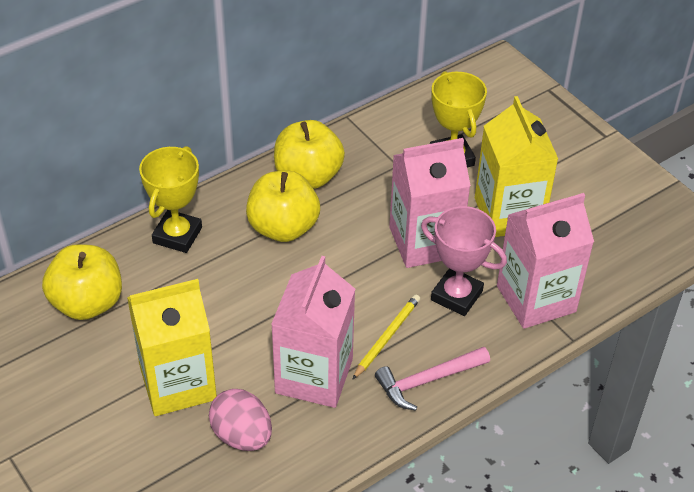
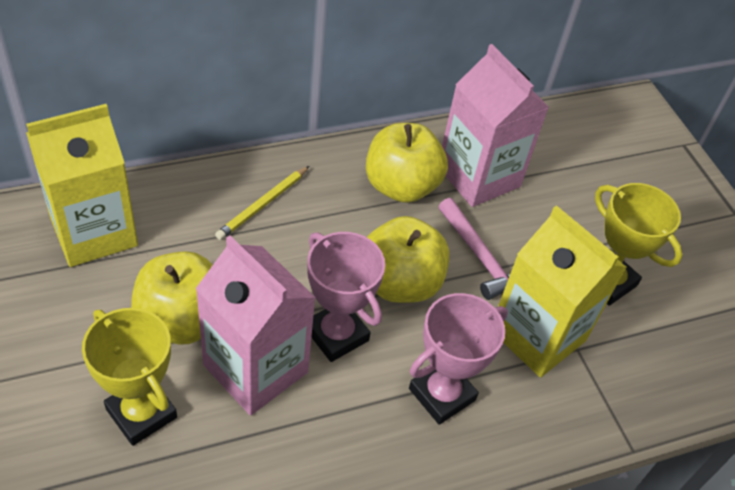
pink carton: 3 -> 2
pink egg: 1 -> 0
pink trophy: 1 -> 2

